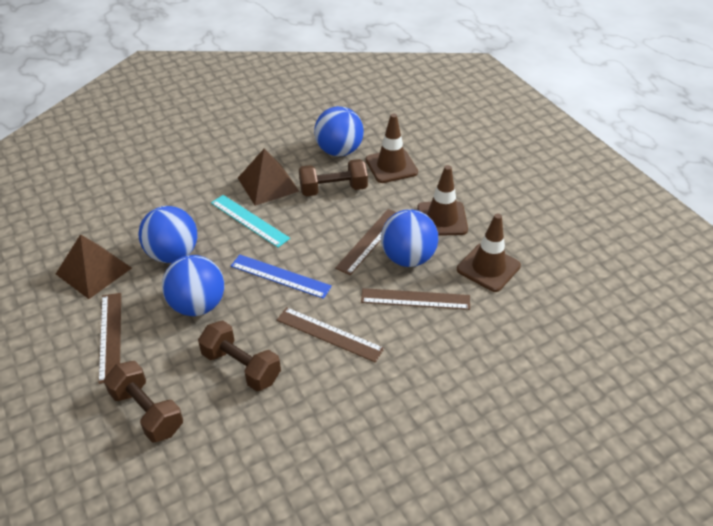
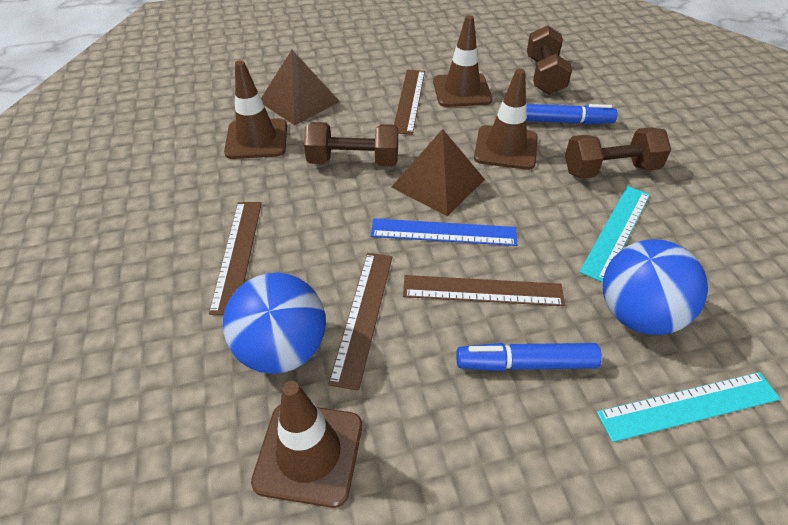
blue ball: 4 -> 2
blue marker: 0 -> 2
brown traffic cone: 3 -> 4
turquoise ruler: 1 -> 2

